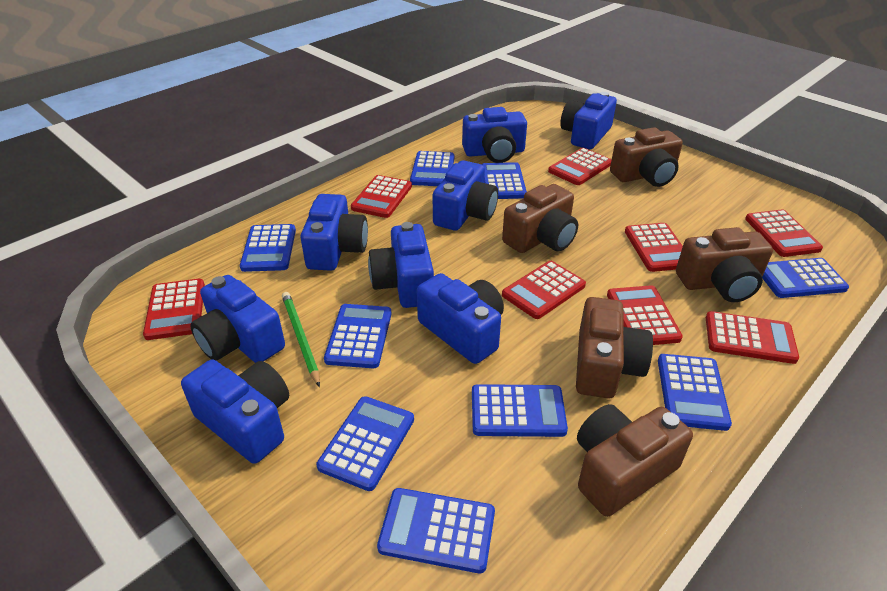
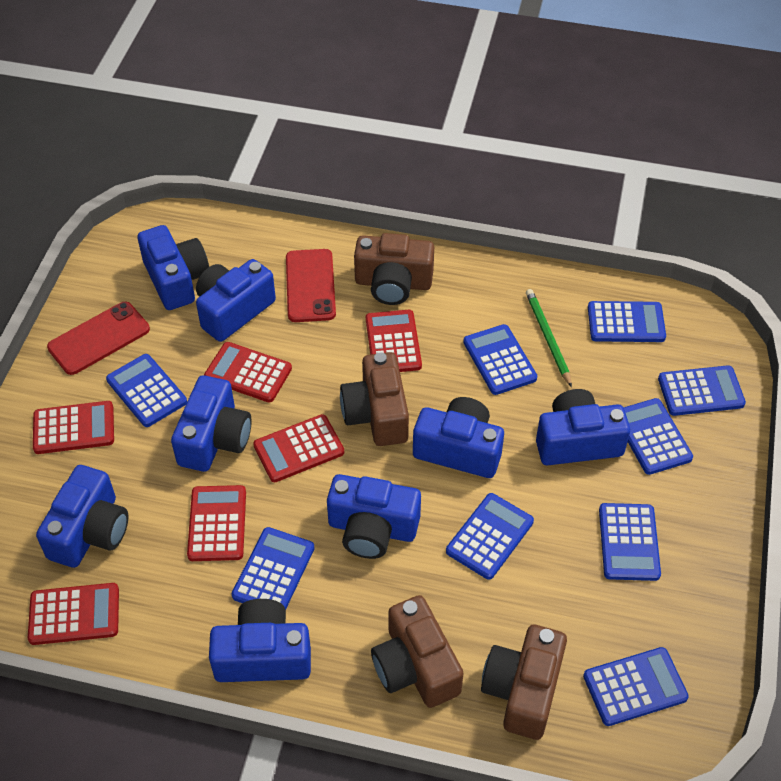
brown camera: 5 -> 4
red calculator: 8 -> 6
red phone: 0 -> 2

